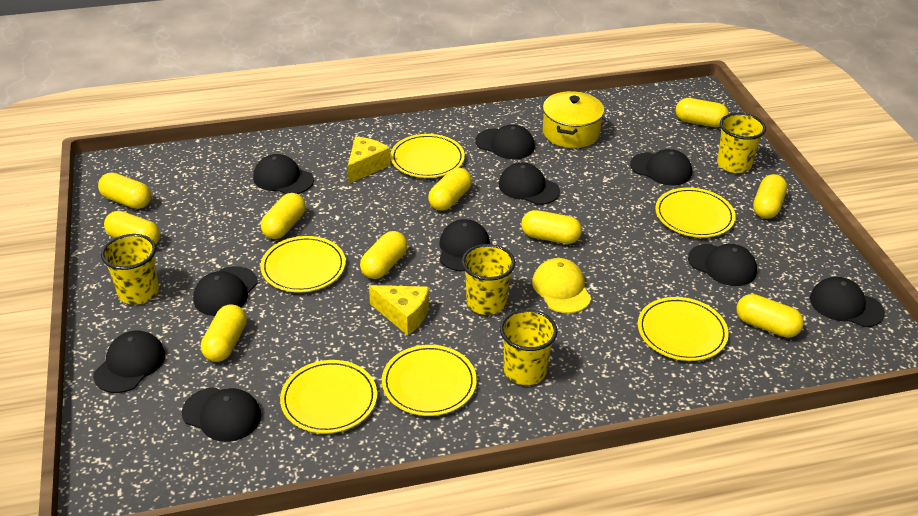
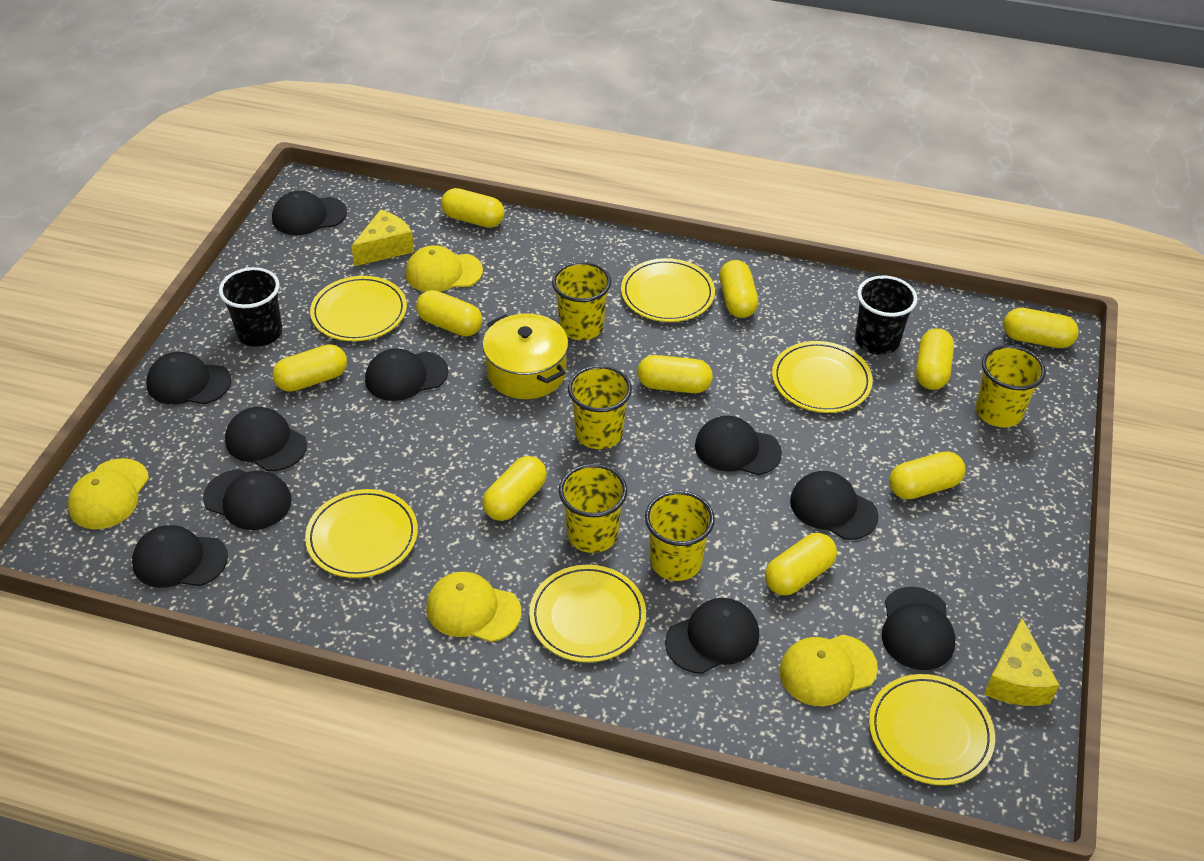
black cup: 0 -> 2
yellow cap: 1 -> 4
yellow cup: 4 -> 5

